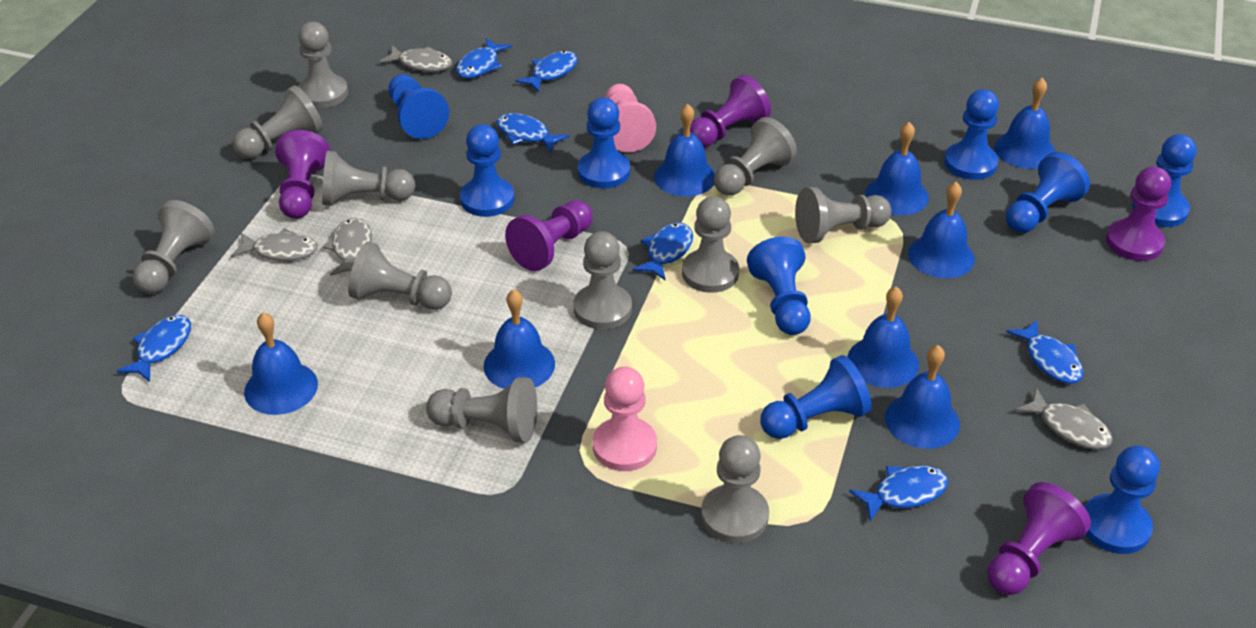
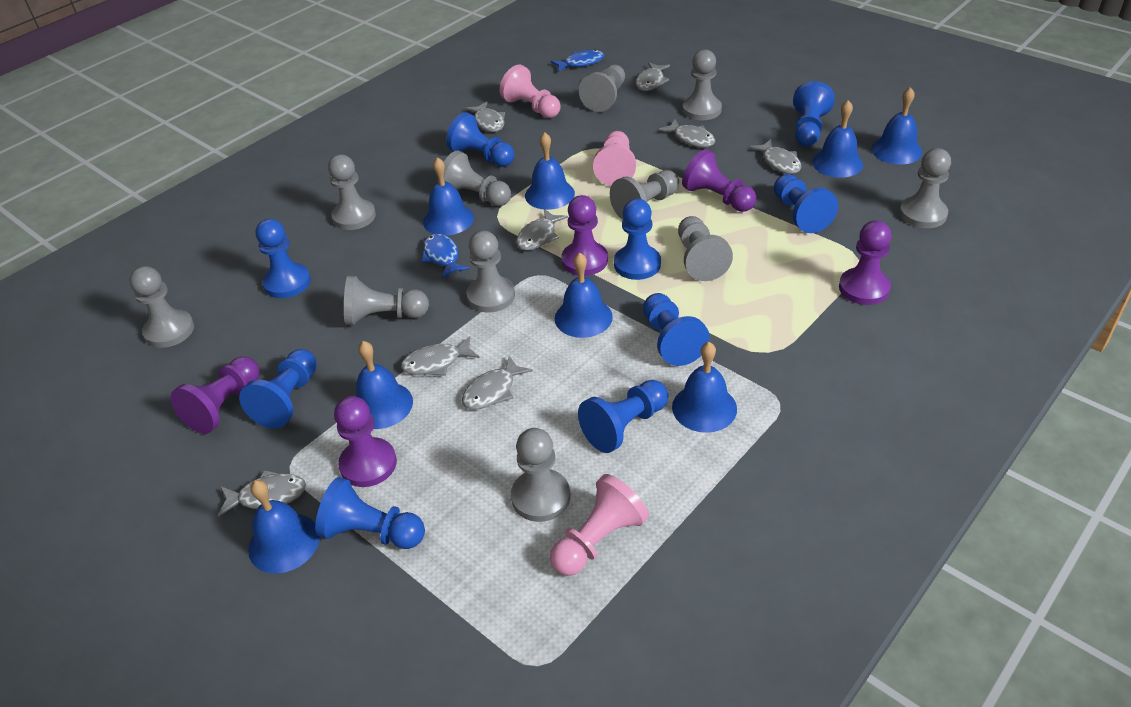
blue fish: 7 -> 2
grey fish: 4 -> 8
pink pawn: 2 -> 3

